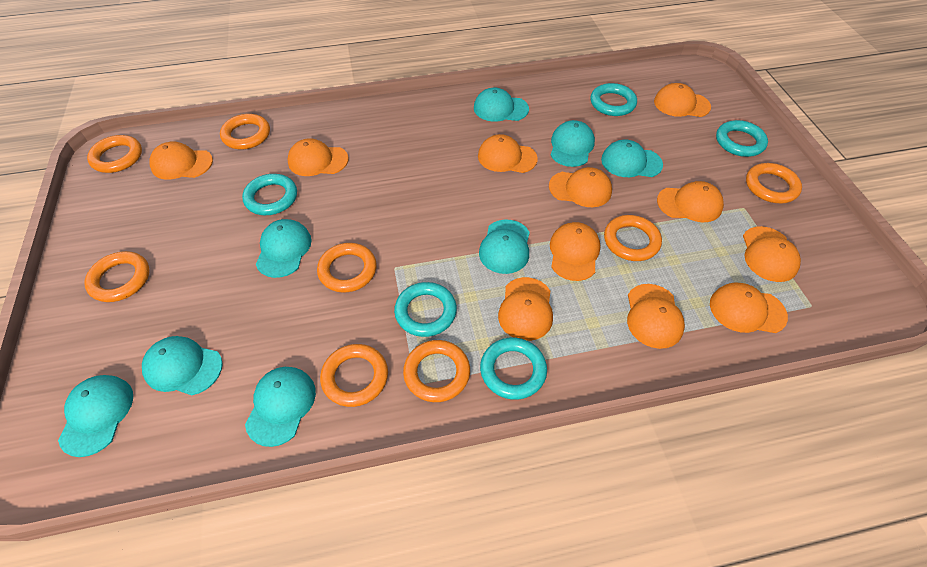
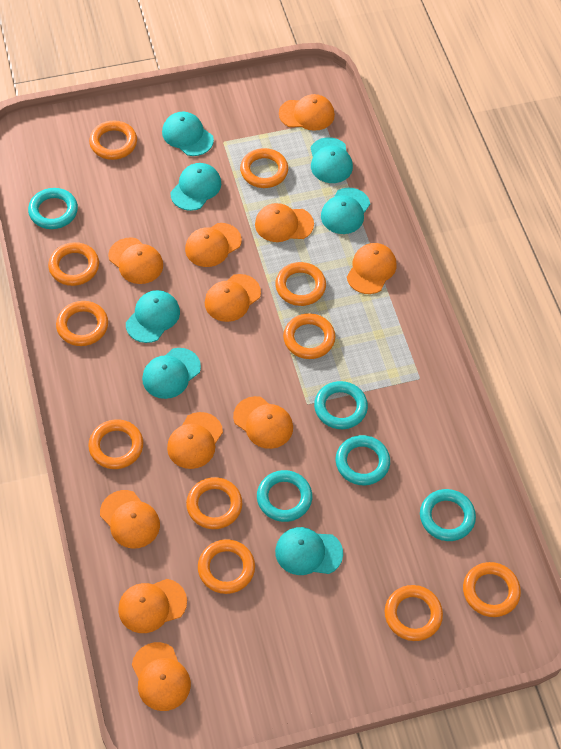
orange ring: 8 -> 11
turquoise cap: 8 -> 7

